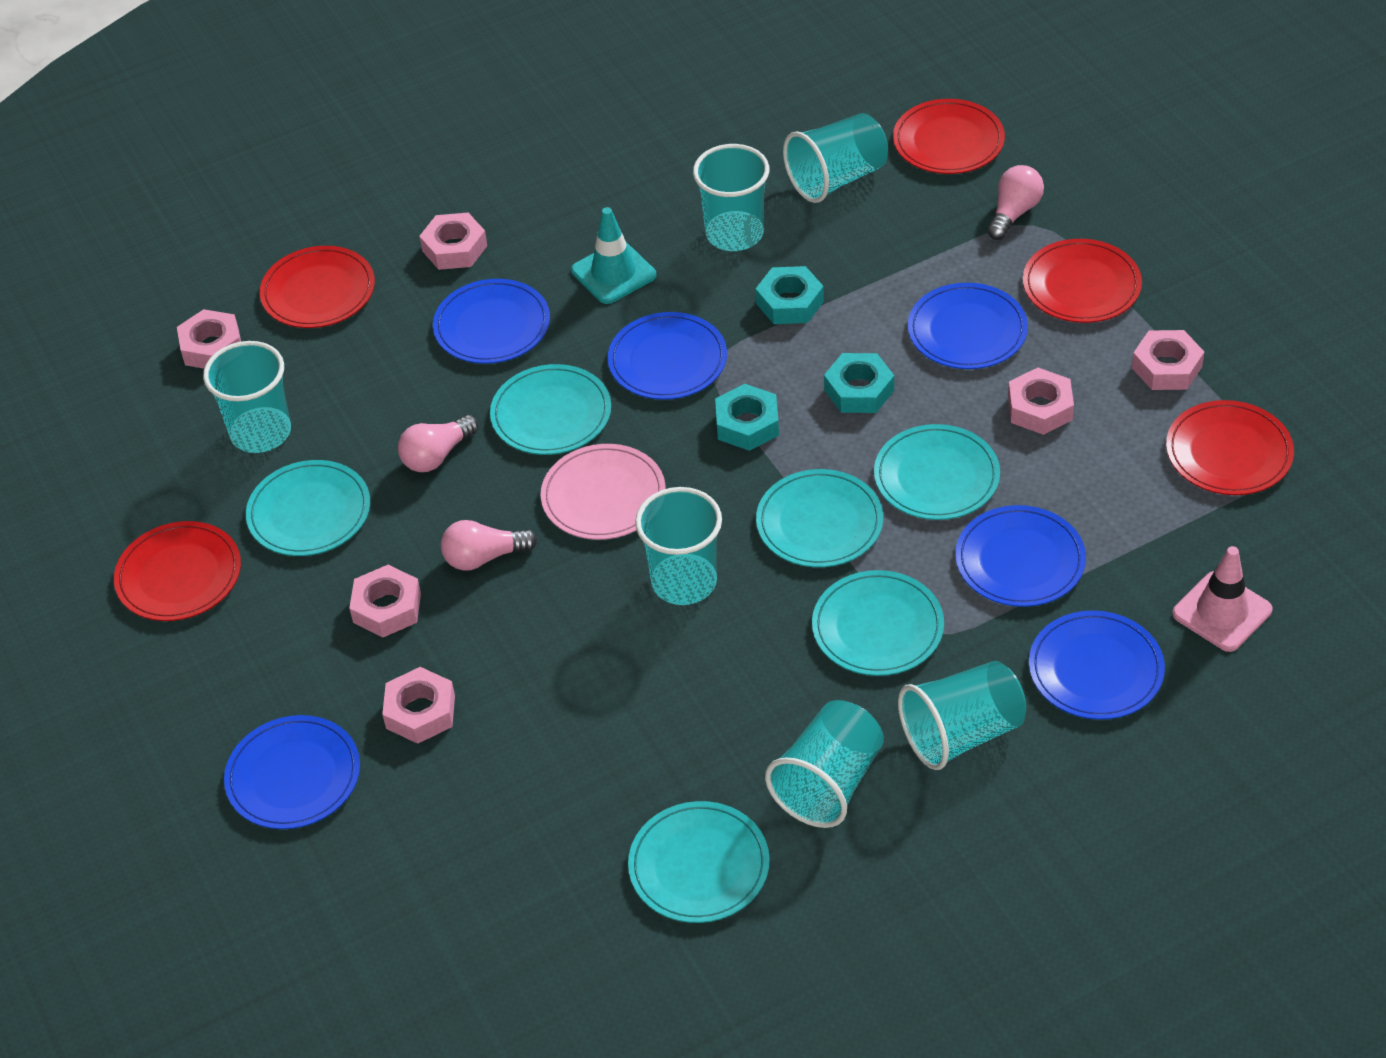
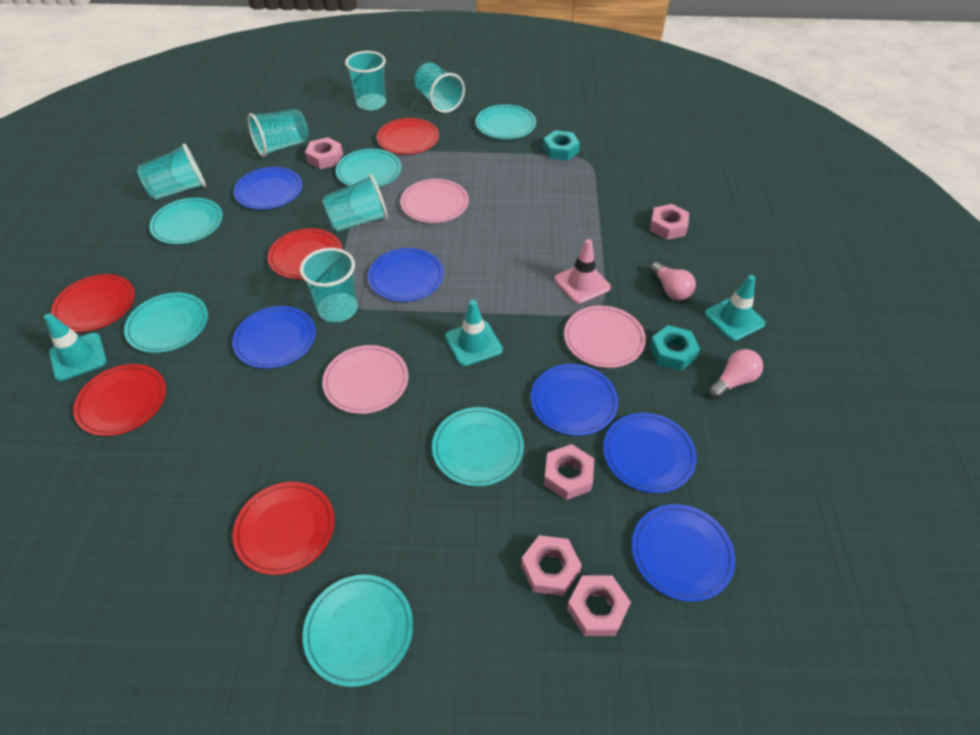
pink light bulb: 3 -> 2
pink nut: 6 -> 5
pink plate: 1 -> 3
turquoise nut: 3 -> 2
turquoise traffic cone: 1 -> 3

